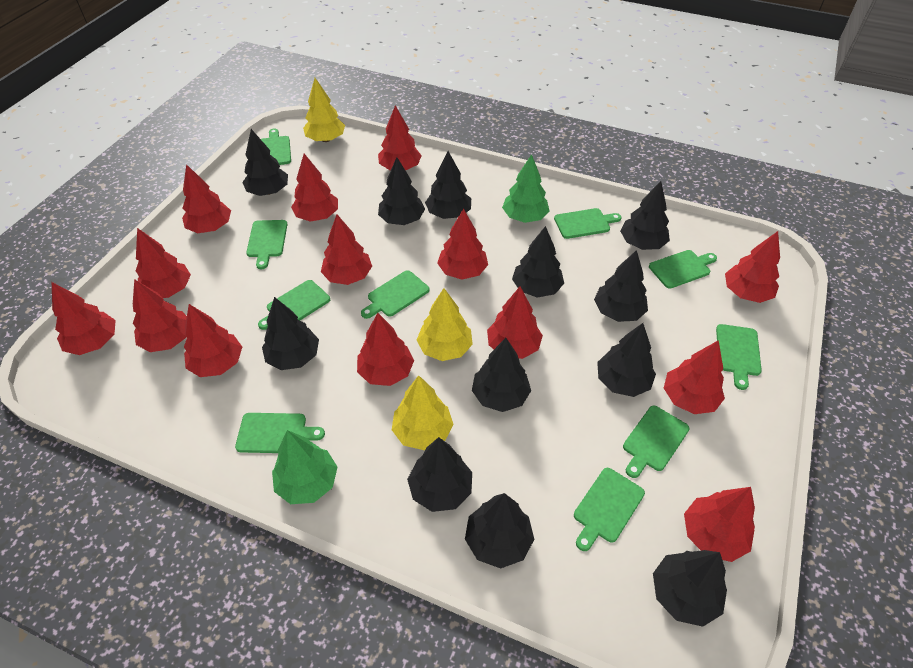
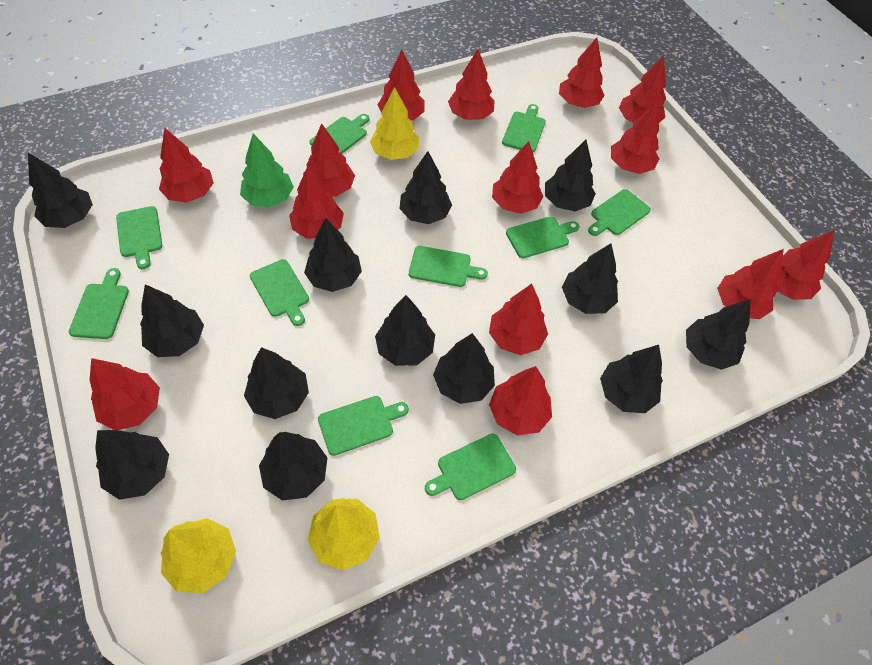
black tree: 12 -> 13
green tree: 2 -> 1

